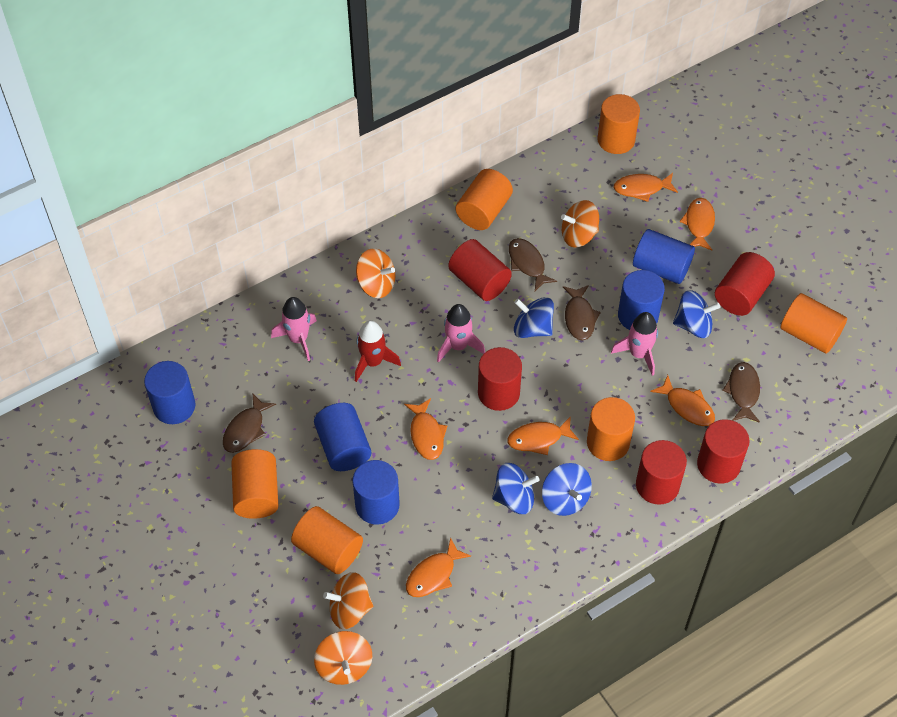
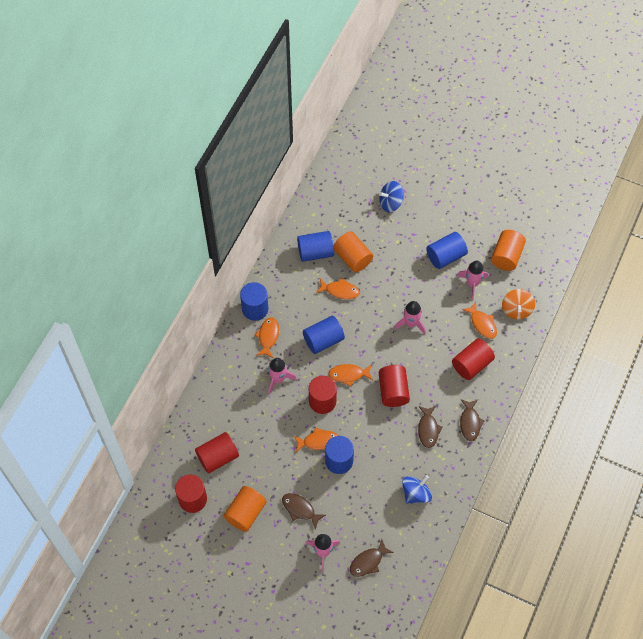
blue spinning top: 4 -> 2
orange cylinder: 6 -> 3
orange fish: 6 -> 5
orange spinning top: 4 -> 1
pink rocket: 3 -> 4
red rocket: 1 -> 0

